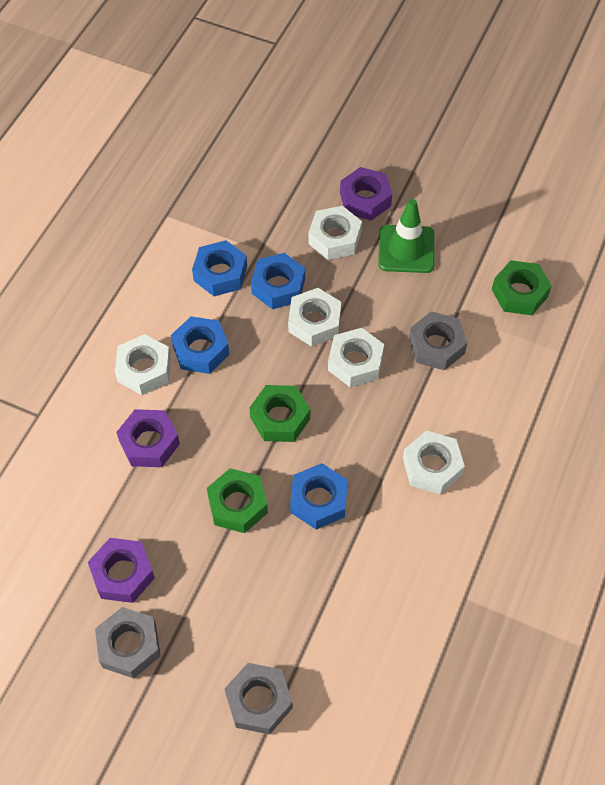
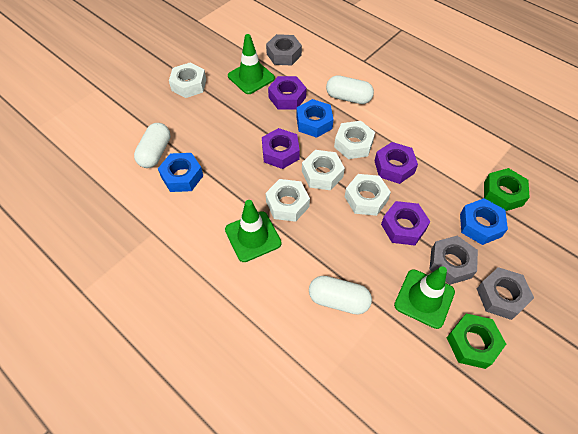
blue nut: 4 -> 3
green nut: 3 -> 2
green traffic cone: 1 -> 3
purple nut: 3 -> 4
white capsule: 0 -> 3

